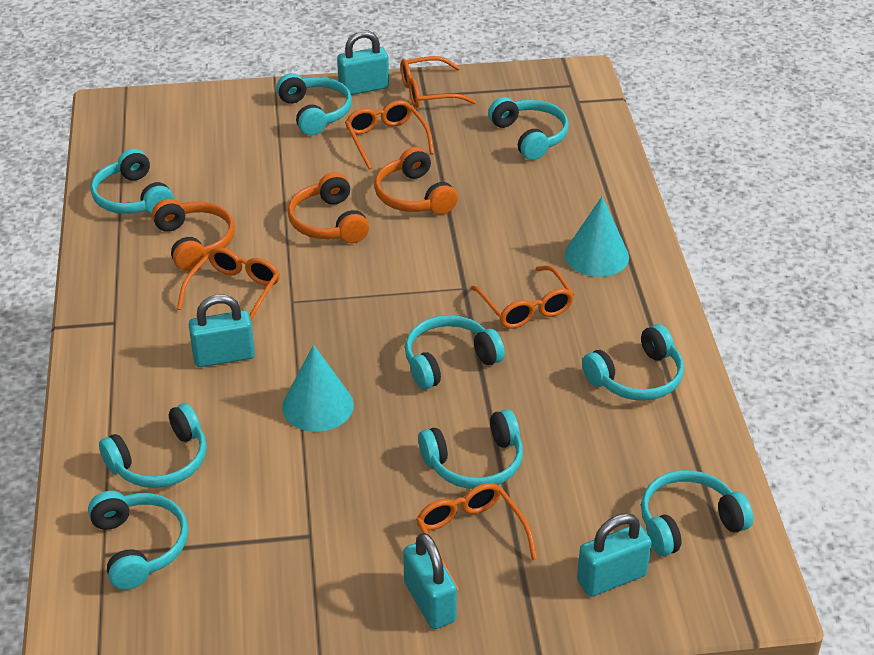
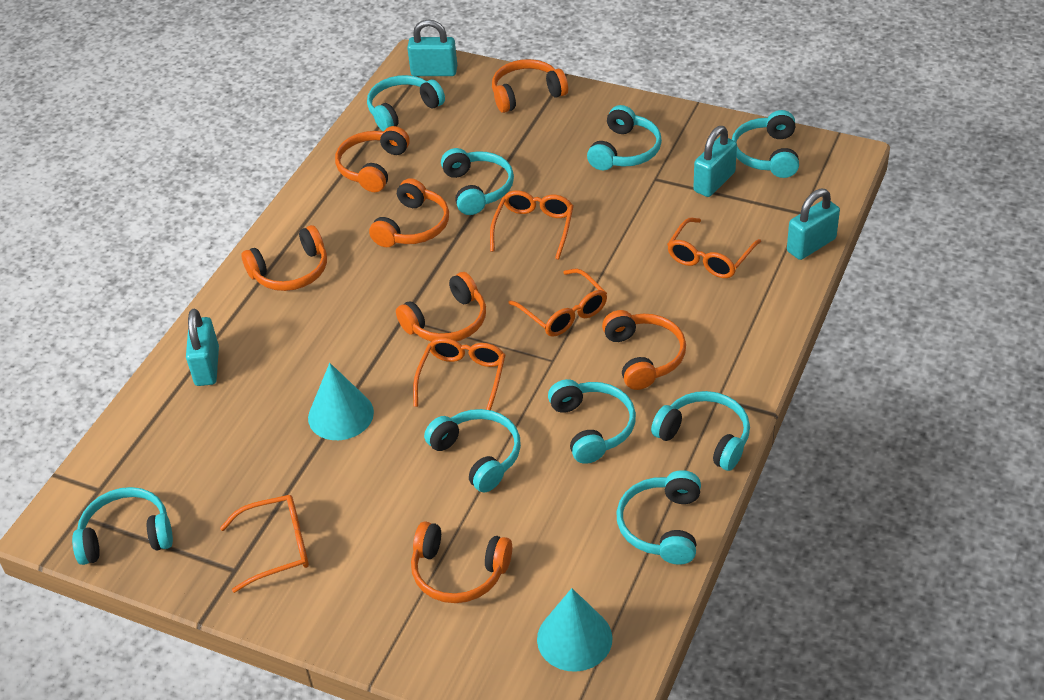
orange headphones: 3 -> 7

